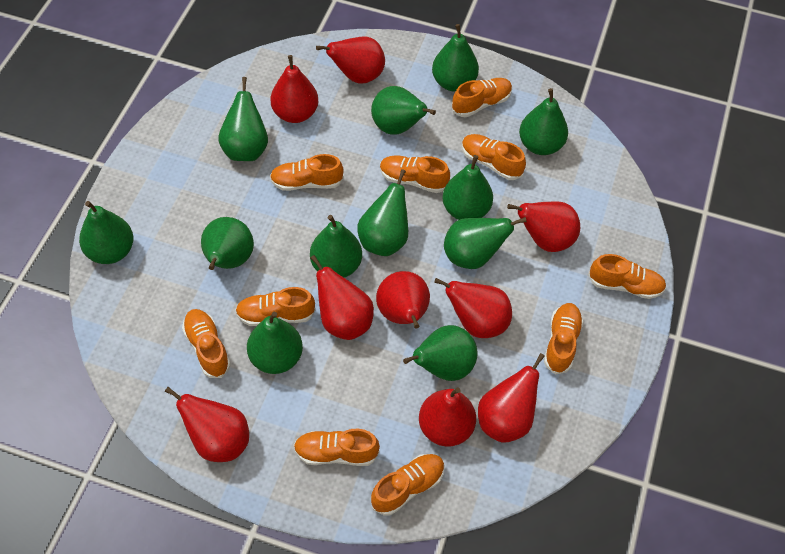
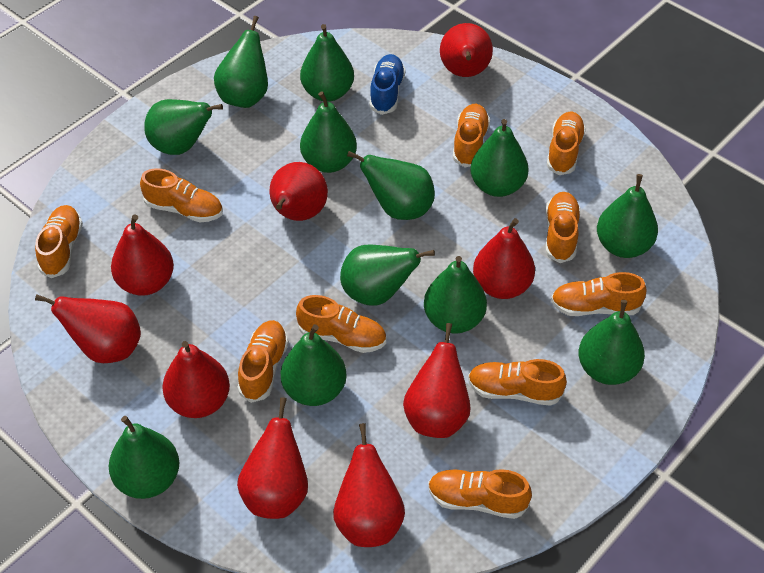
blue shoe: 0 -> 1

